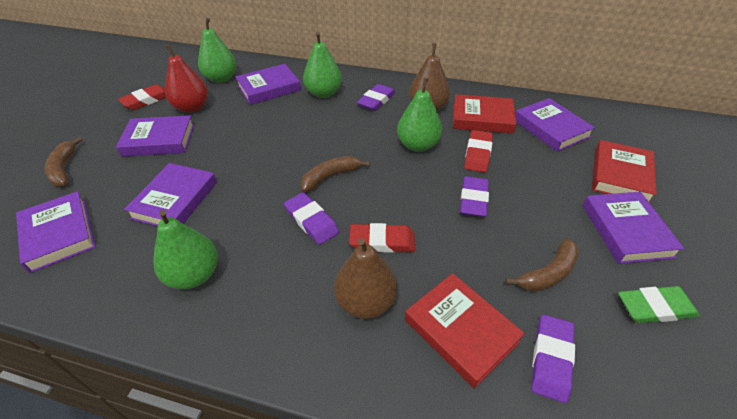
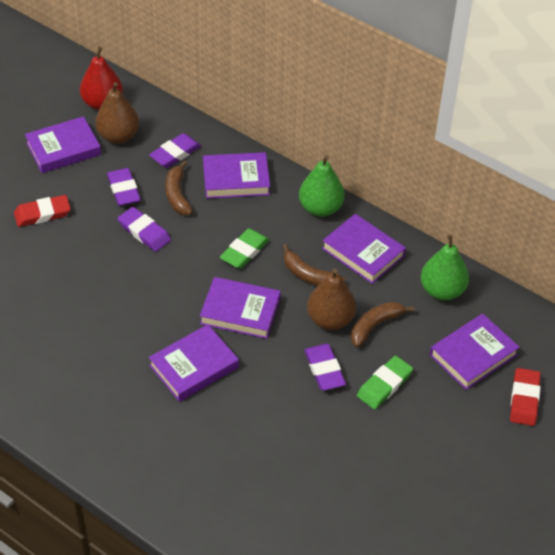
green eraser: 1 -> 2
green pear: 4 -> 2
red book: 3 -> 0
red eraser: 3 -> 2

